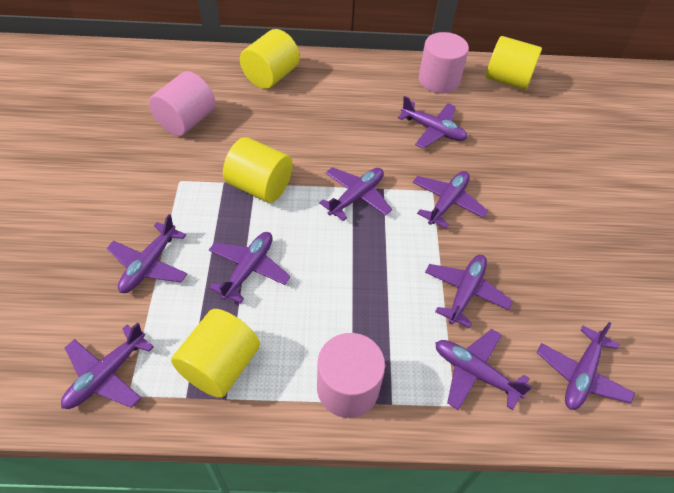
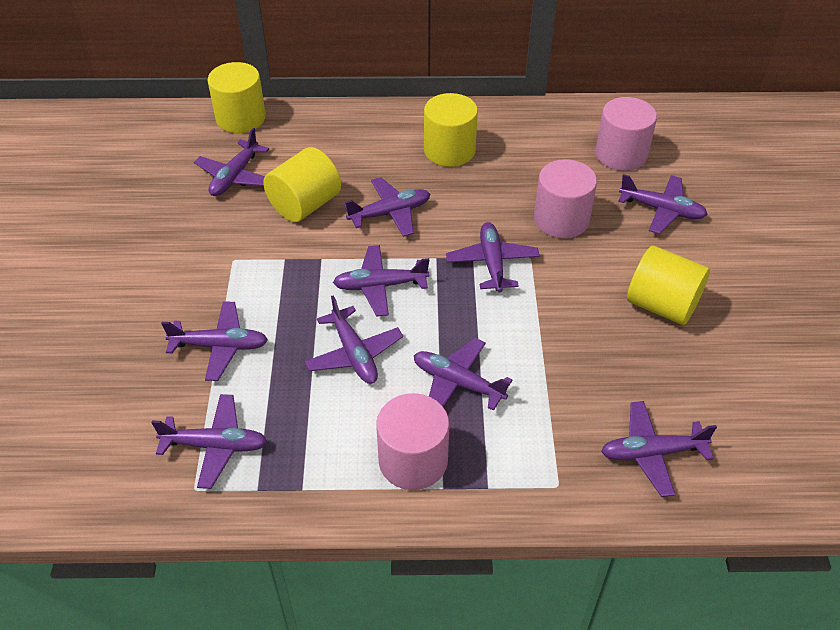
purple plane: 9 -> 10

